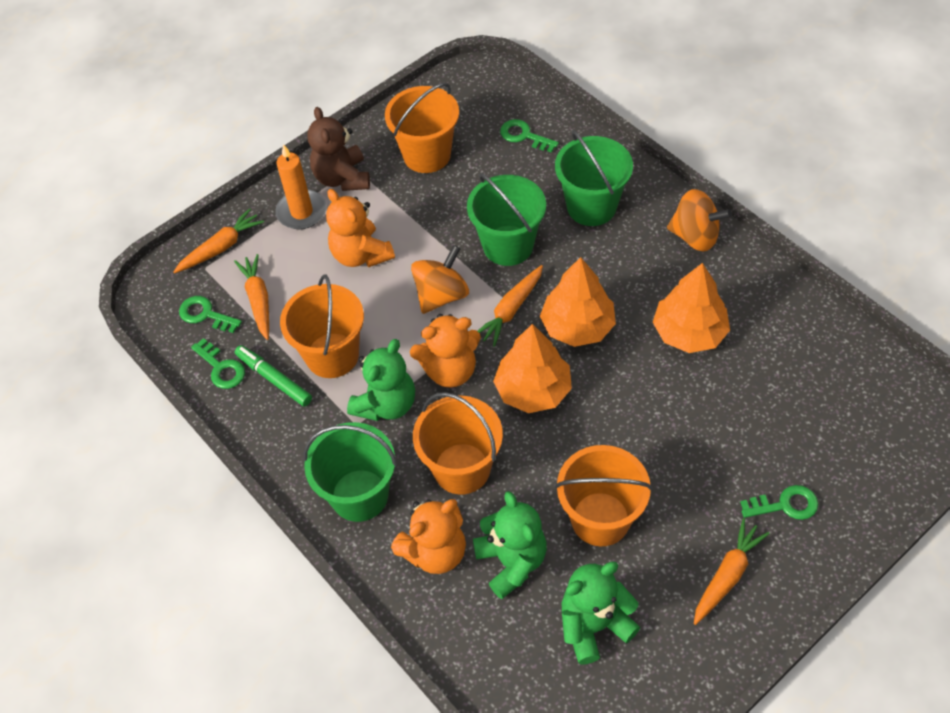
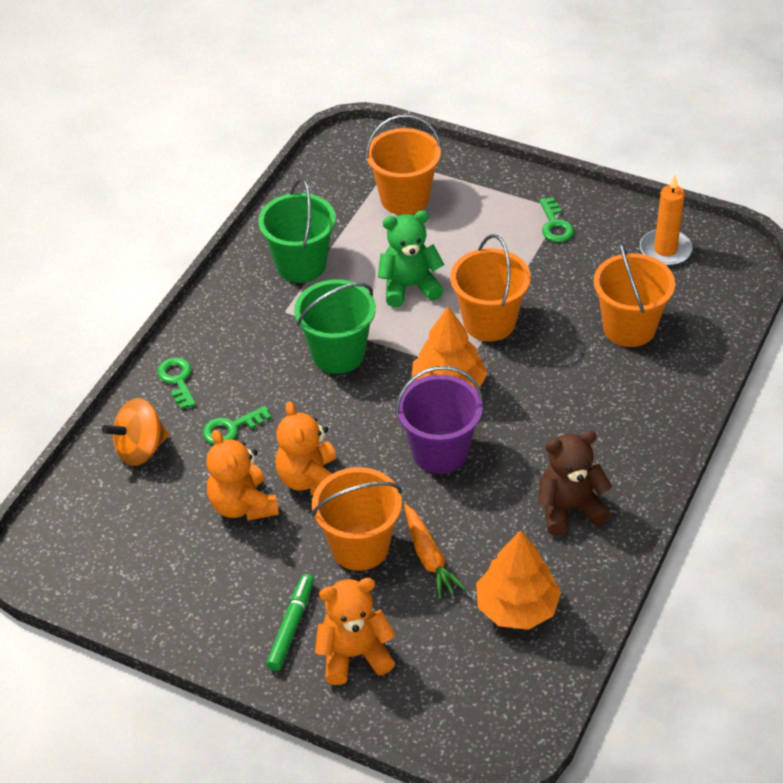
green bucket: 3 -> 2
green key: 4 -> 3
green teddy bear: 3 -> 1
orange carrot: 4 -> 1
orange spinning top: 2 -> 1
orange tree: 3 -> 2
purple bucket: 0 -> 1

